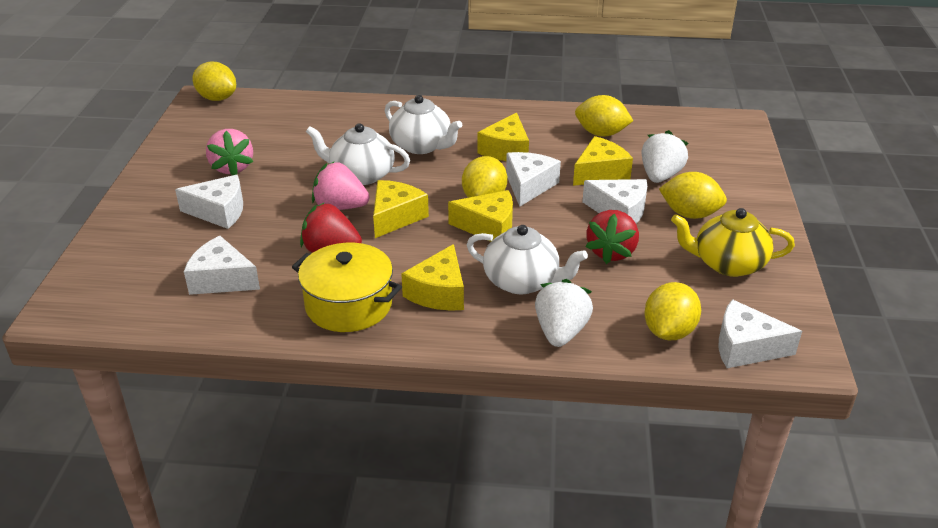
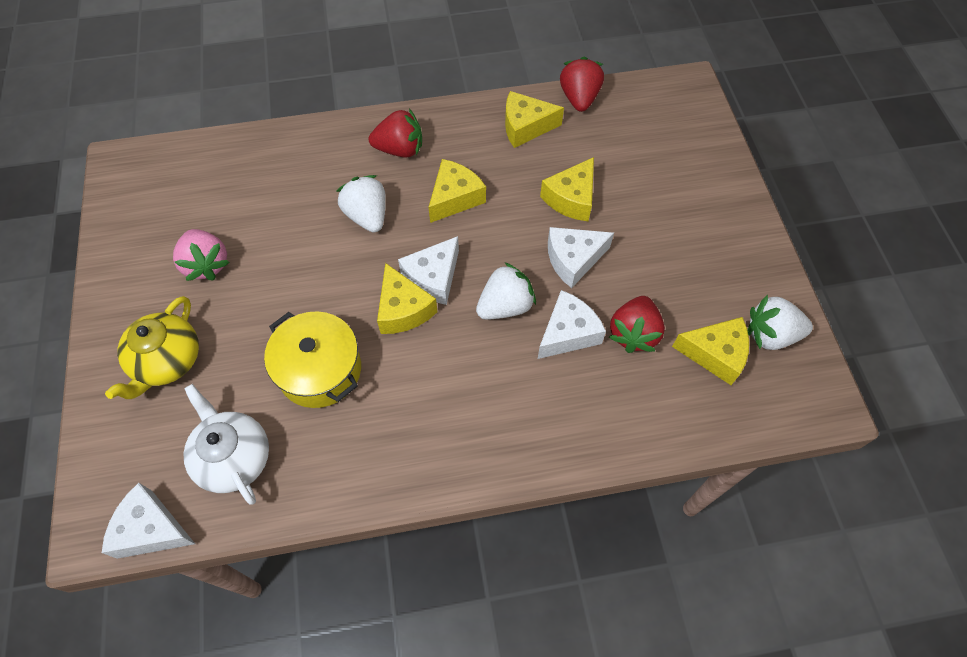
pink strawberry: 2 -> 1
red strawberry: 2 -> 3
white cheese: 5 -> 4
white strawberry: 2 -> 3
white teapot: 3 -> 1
yellow lemon: 5 -> 0

